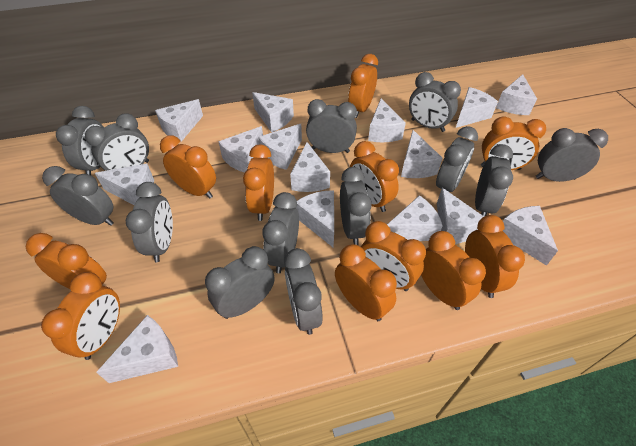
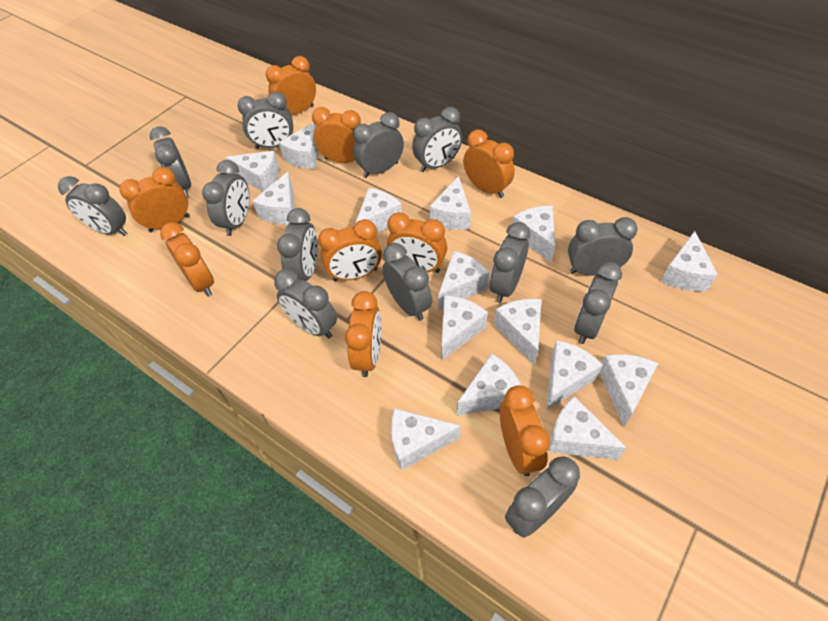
orange clock: 11 -> 9

